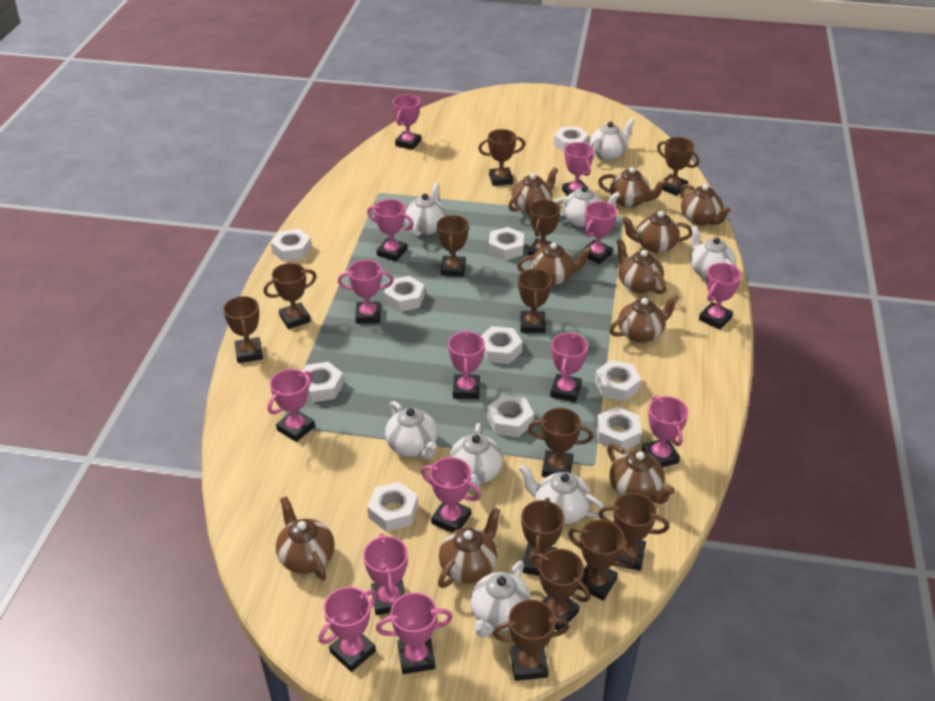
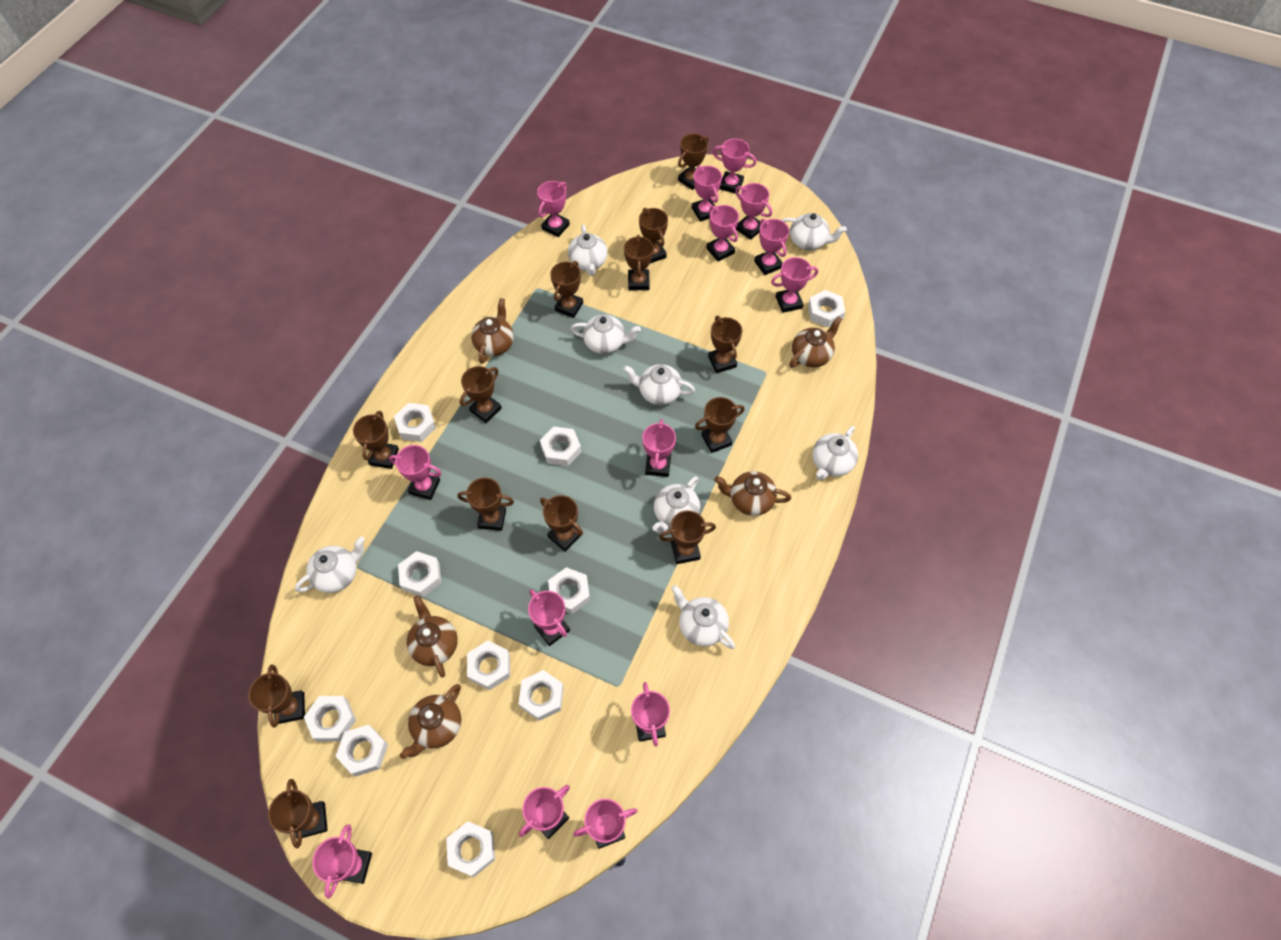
brown teapot: 10 -> 5

